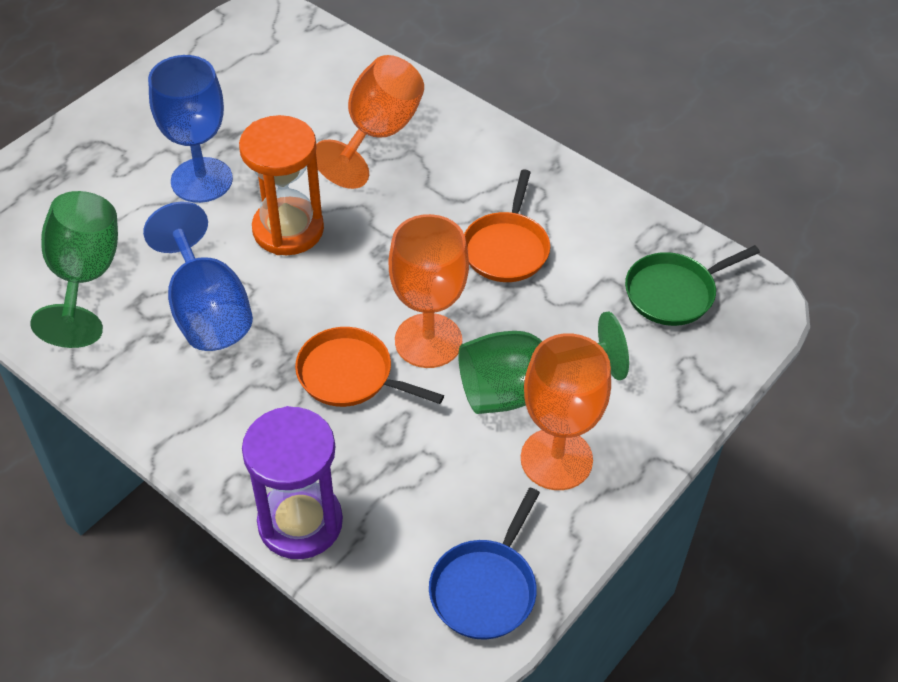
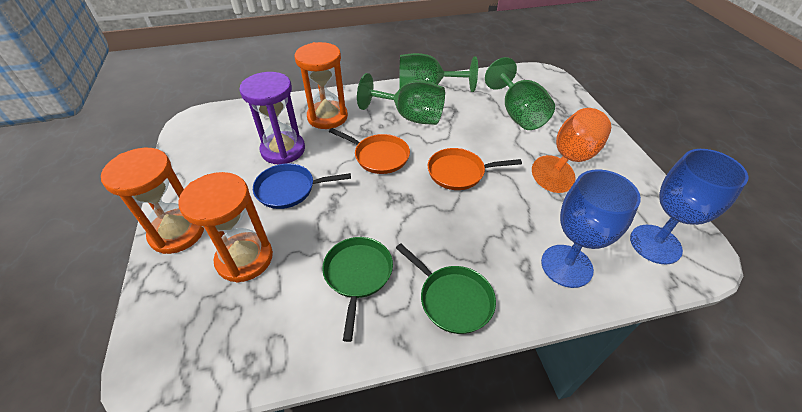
green goblet: 2 -> 3
green pan: 1 -> 2
orange goblet: 3 -> 1
orange hourglass: 1 -> 3

